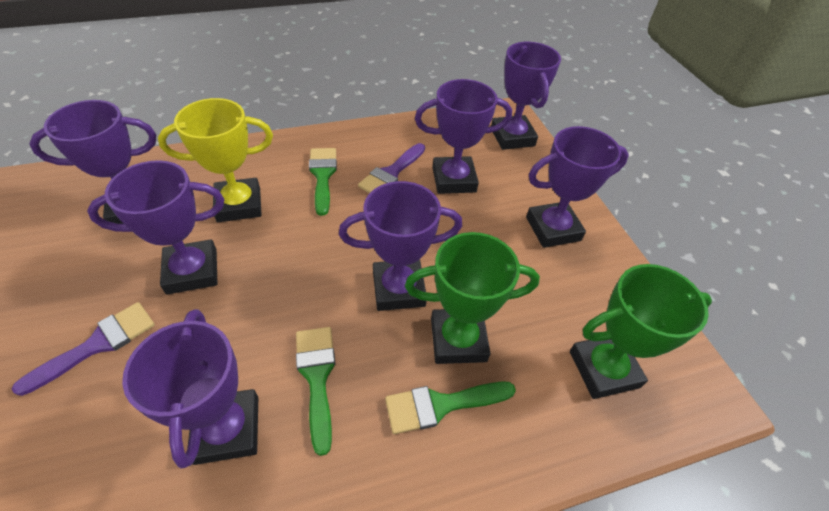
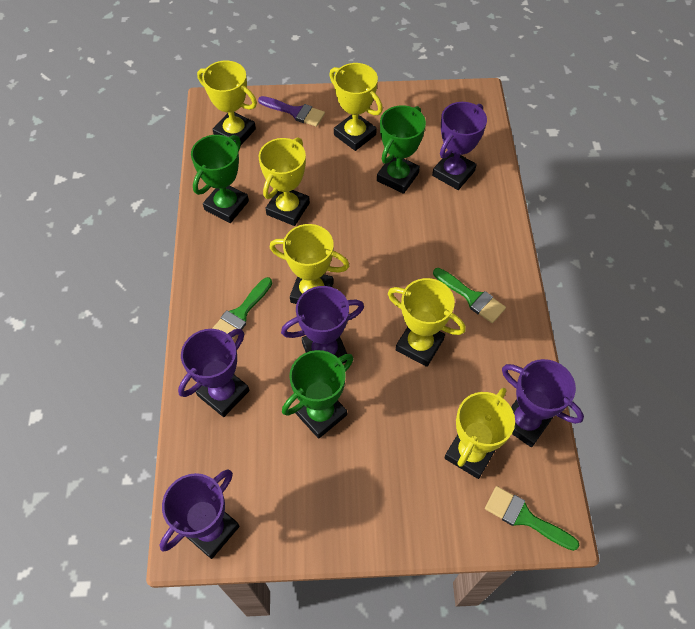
green trophy: 2 -> 3
purple brush: 2 -> 1
purple trophy: 7 -> 5
yellow trophy: 1 -> 6

